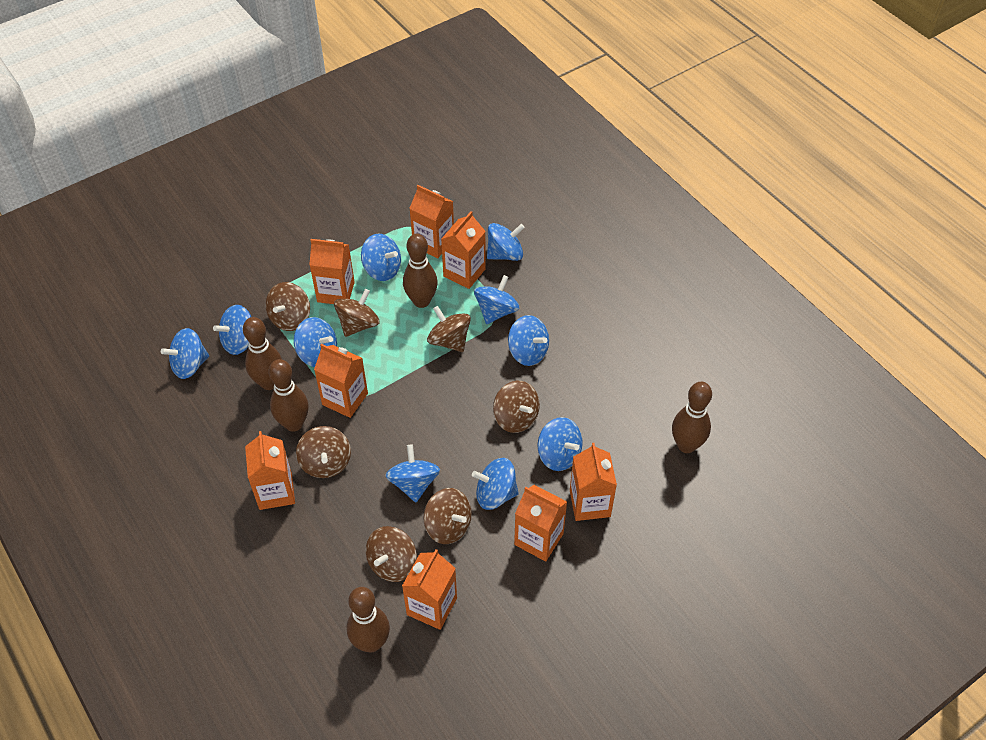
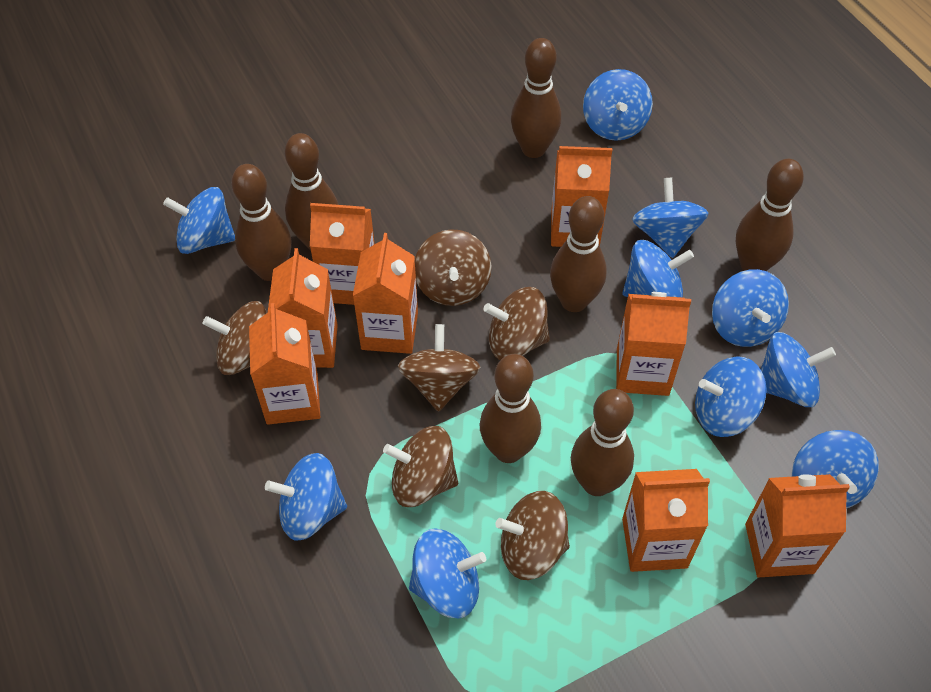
brown bowling pin: 5 -> 7
brown spinning top: 7 -> 6

